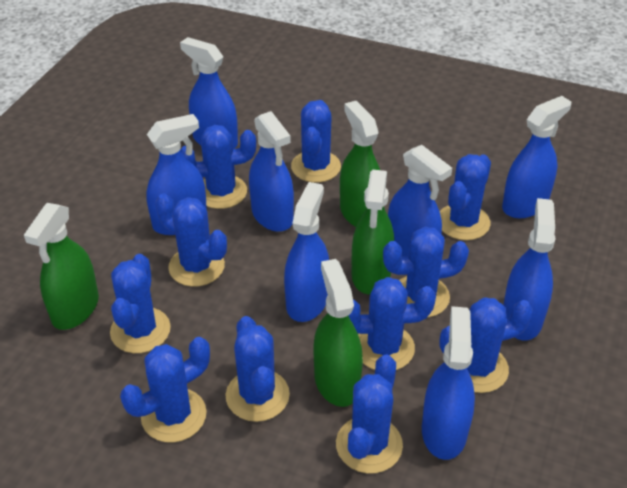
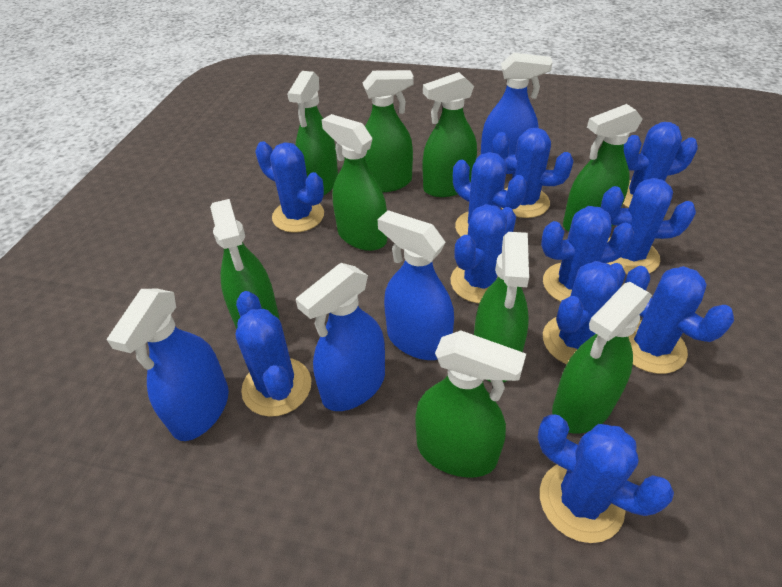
blue spray bottle: 8 -> 4
green spray bottle: 4 -> 9

